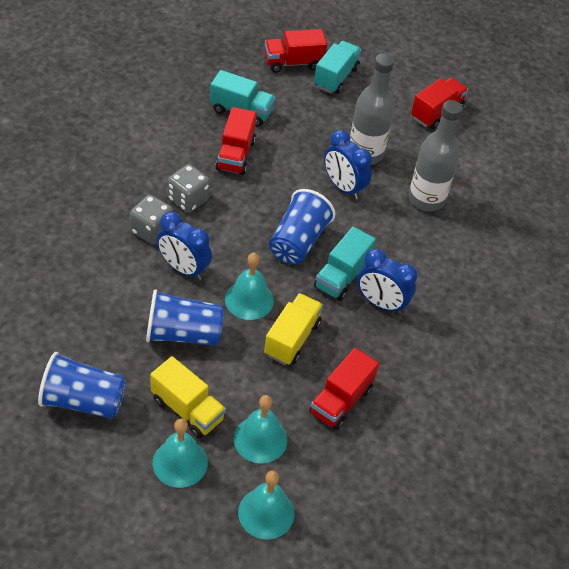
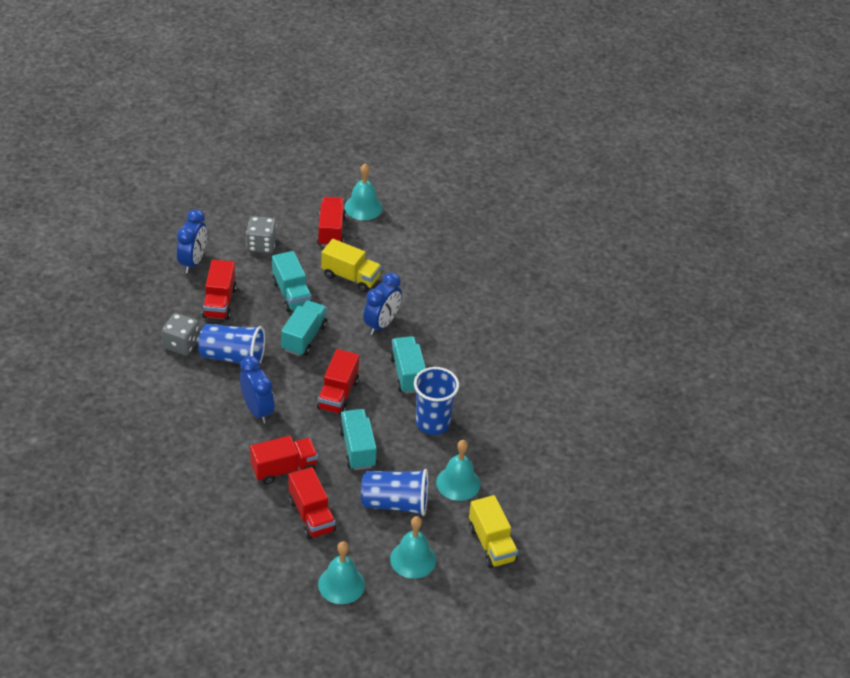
grey bottle: 2 -> 0
red truck: 4 -> 5
turquoise truck: 3 -> 4

